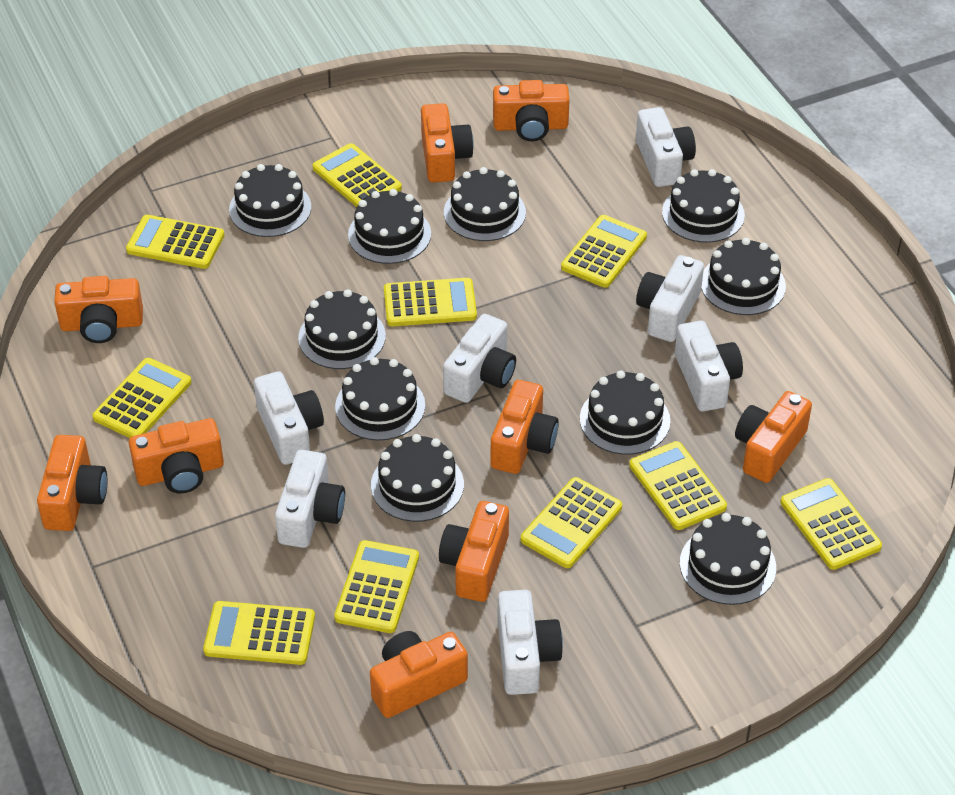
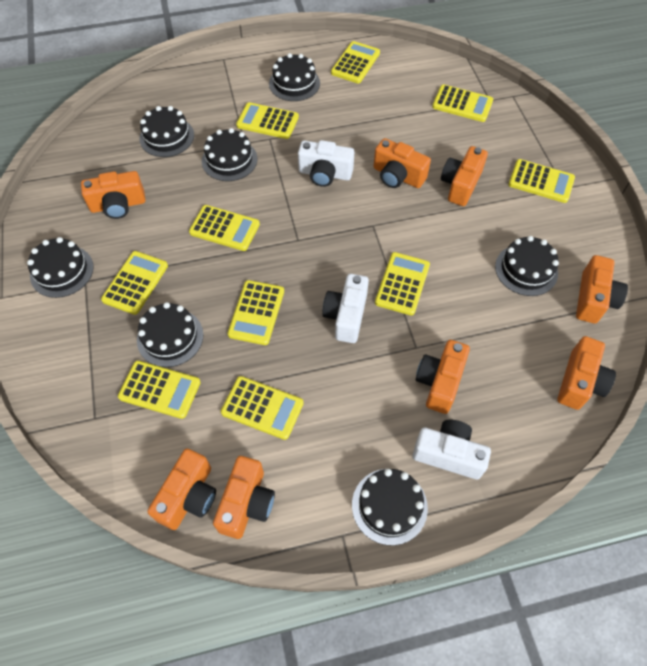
black cake: 10 -> 7
orange camera: 9 -> 8
white camera: 7 -> 3

